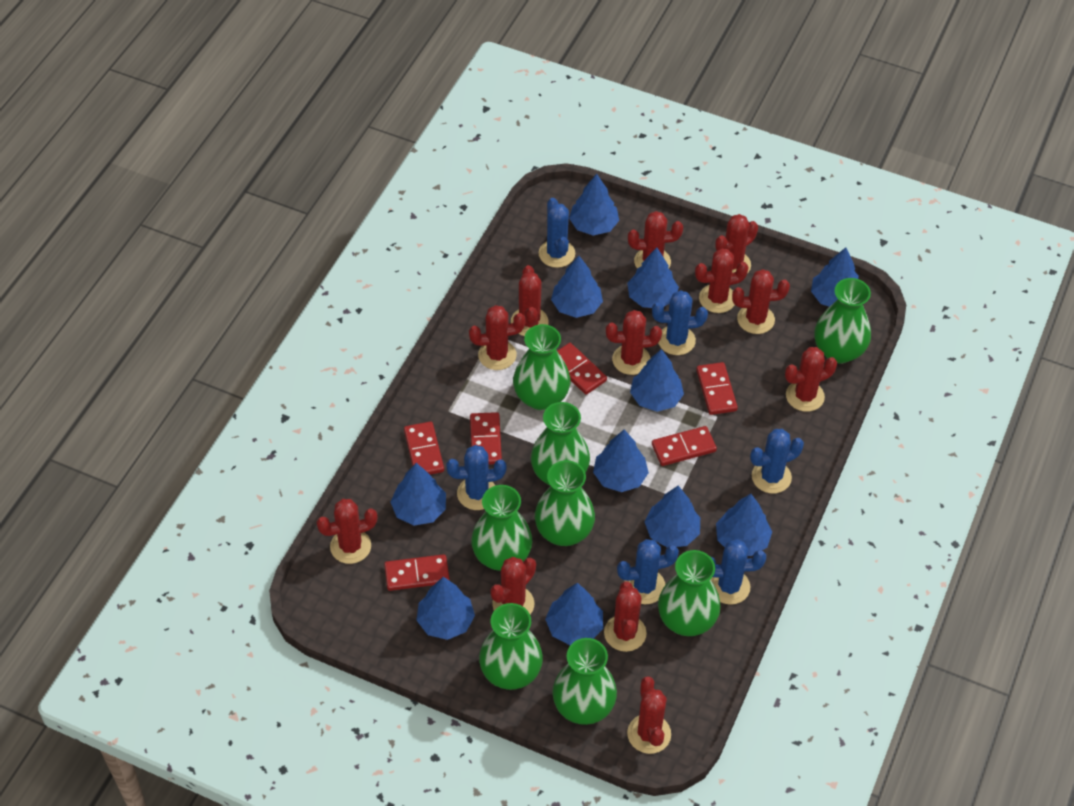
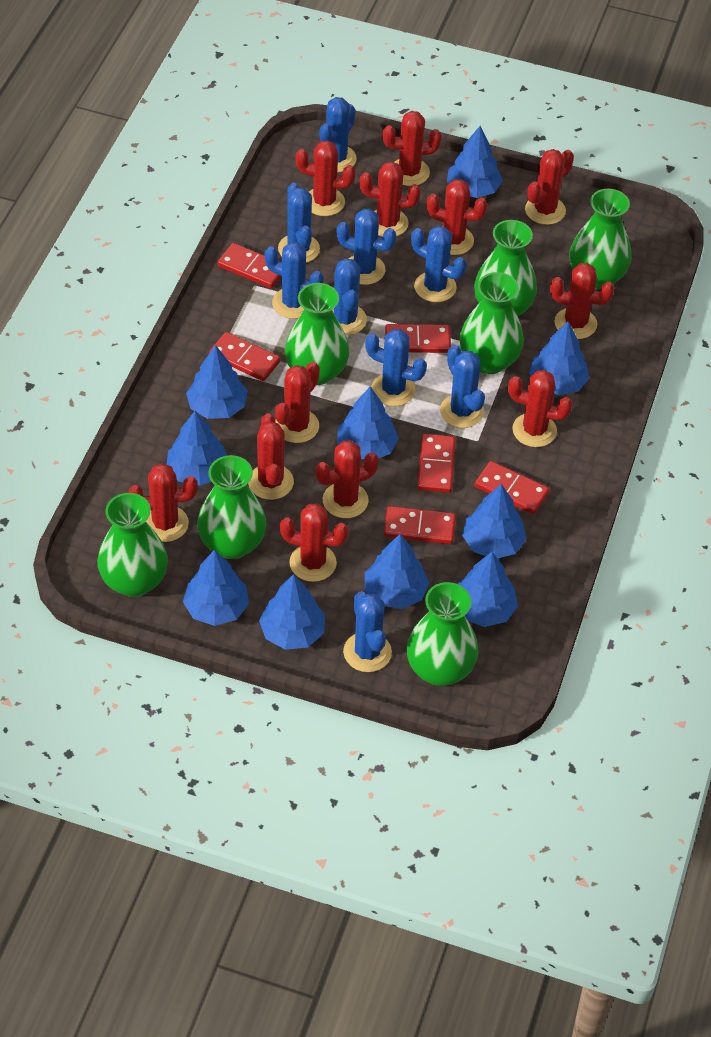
blue cactus: 6 -> 9
blue tree: 11 -> 10
green vase: 8 -> 7

